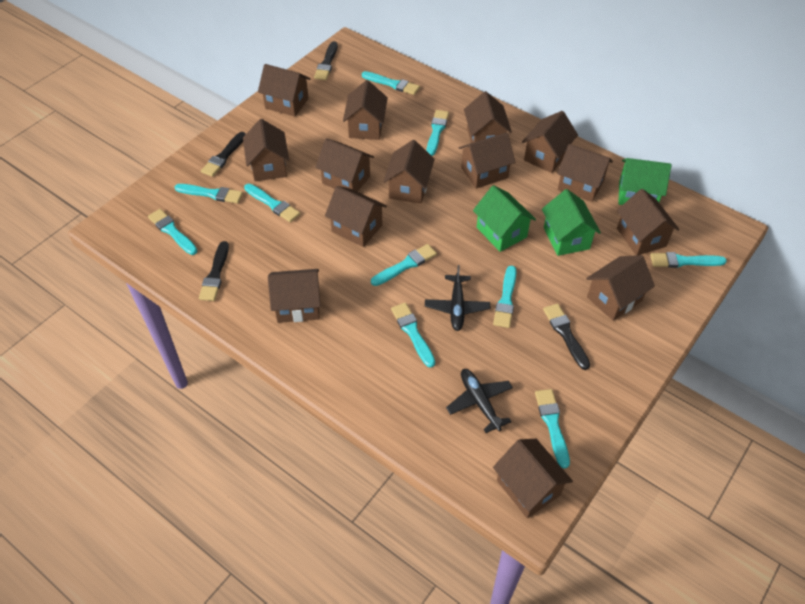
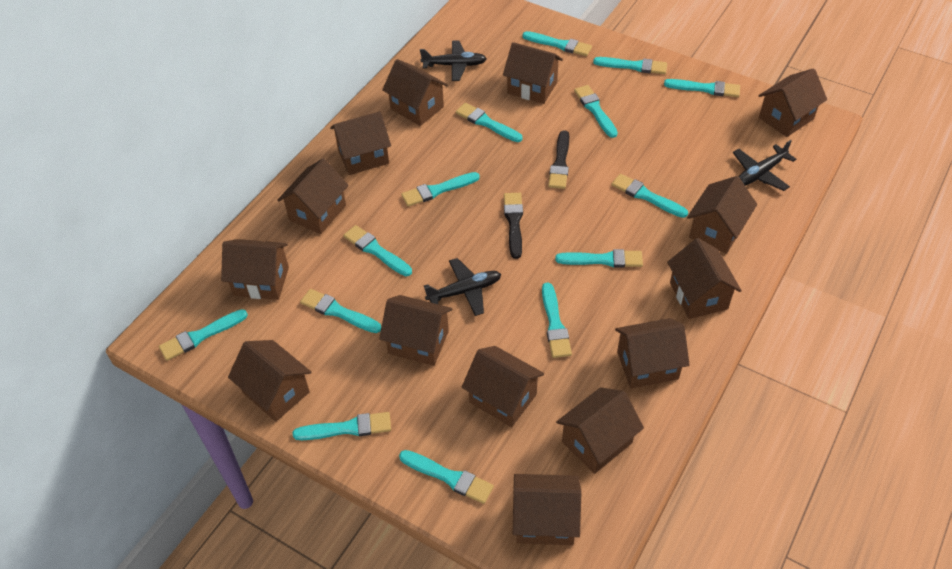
black brush: 4 -> 2
black plane: 2 -> 3
green house: 3 -> 0
turquoise brush: 10 -> 14

